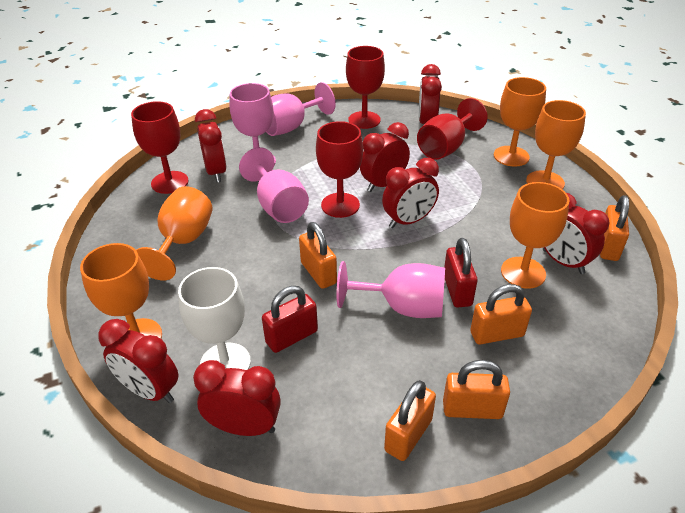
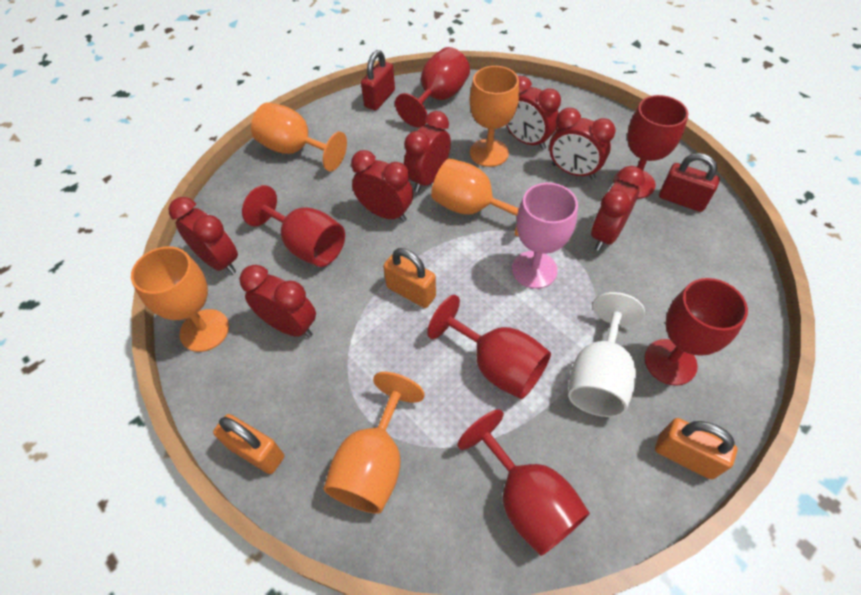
orange padlock: 5 -> 3
pink goblet: 4 -> 1
red goblet: 4 -> 6

